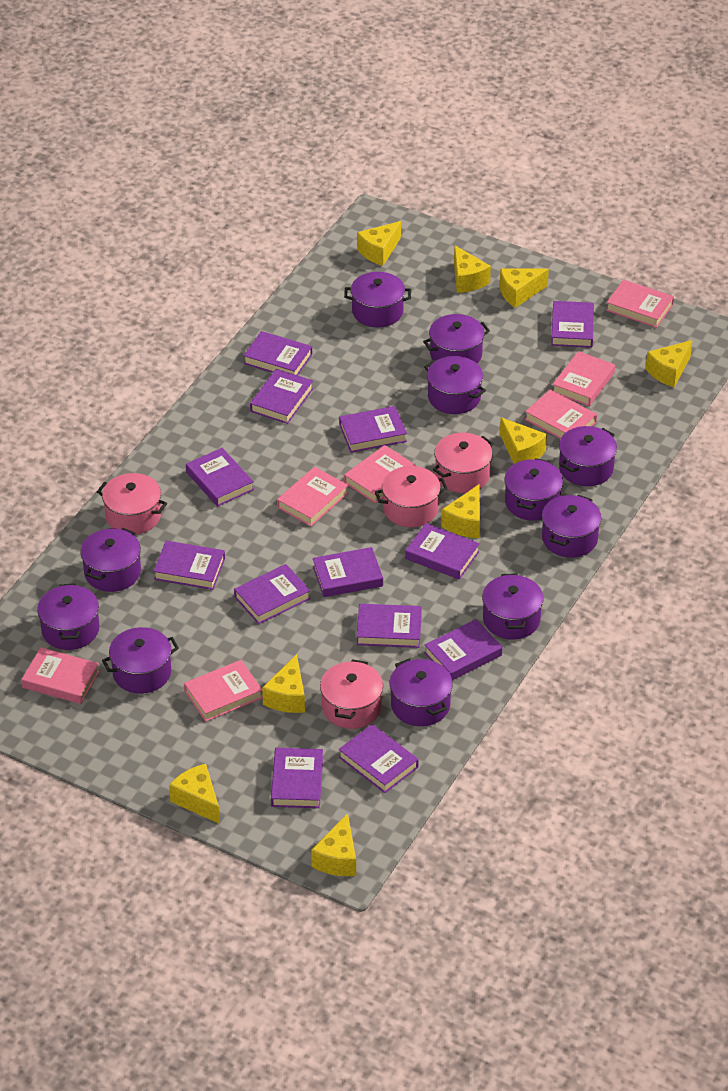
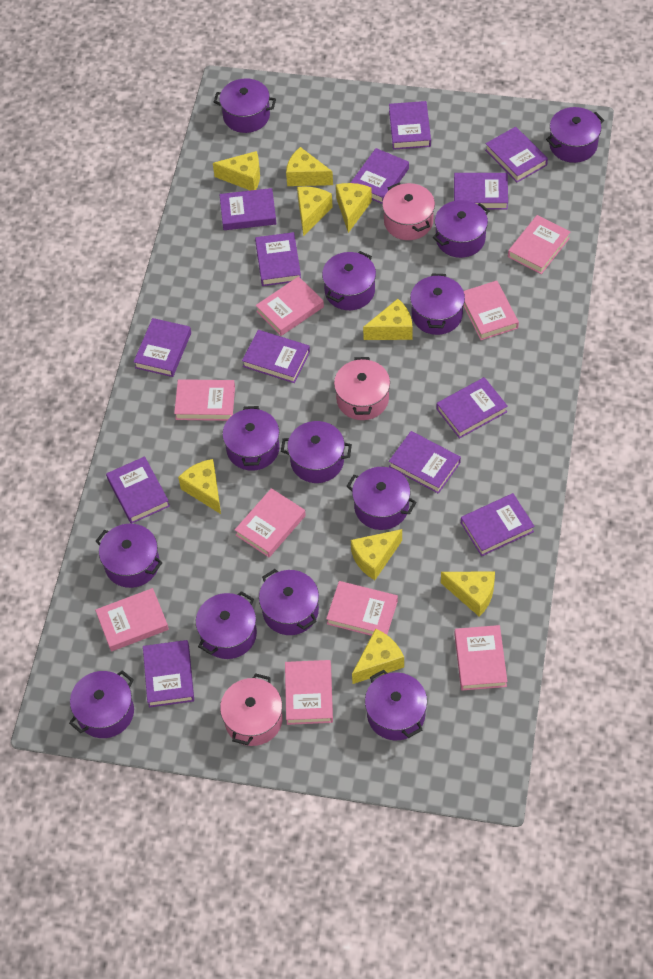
pink book: 7 -> 9
pink pot: 4 -> 3
purple pot: 11 -> 13

